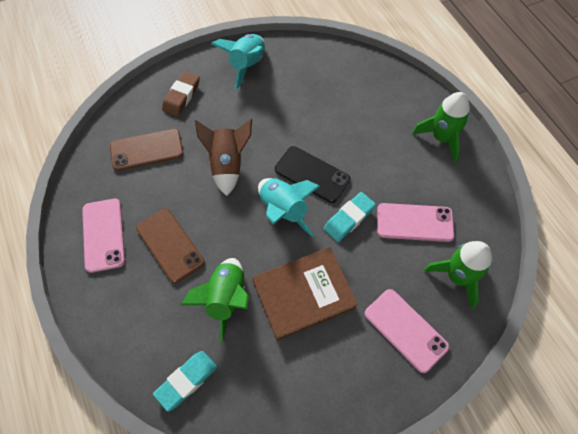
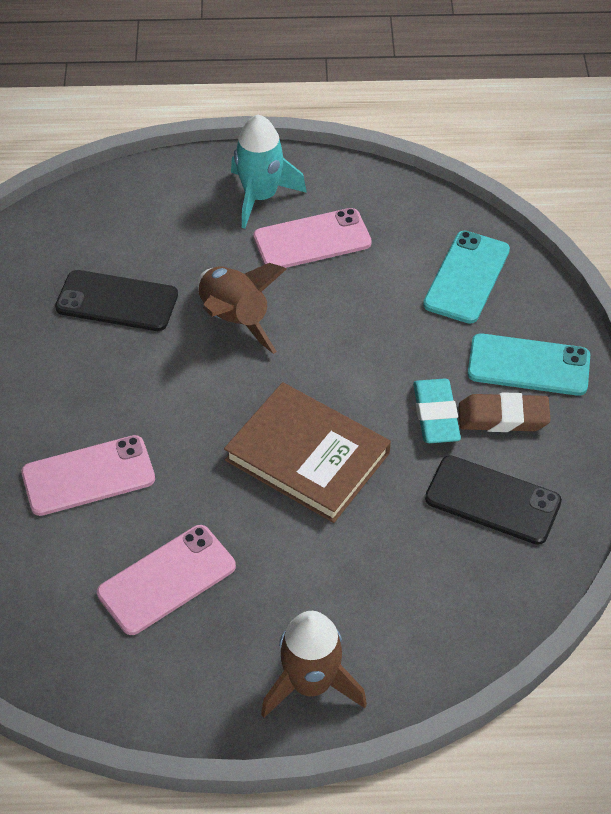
black phone: 1 -> 2
brown phone: 2 -> 0
brown rocket: 1 -> 2
green rocket: 3 -> 0
turquoise eraser: 2 -> 1
turquoise phone: 0 -> 2
turquoise rocket: 2 -> 1

